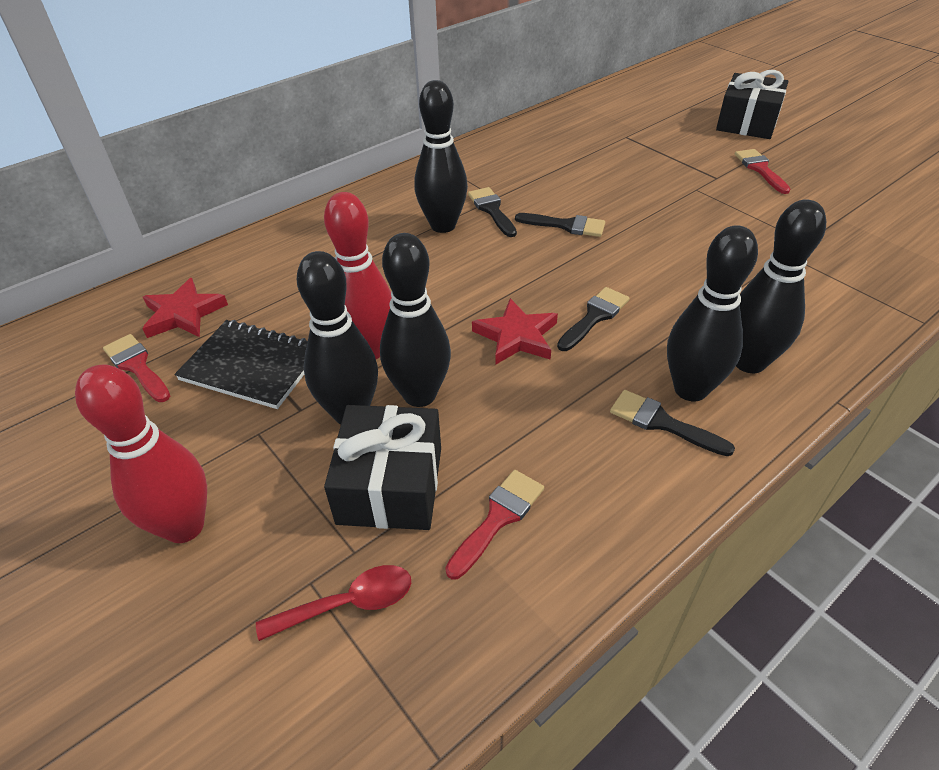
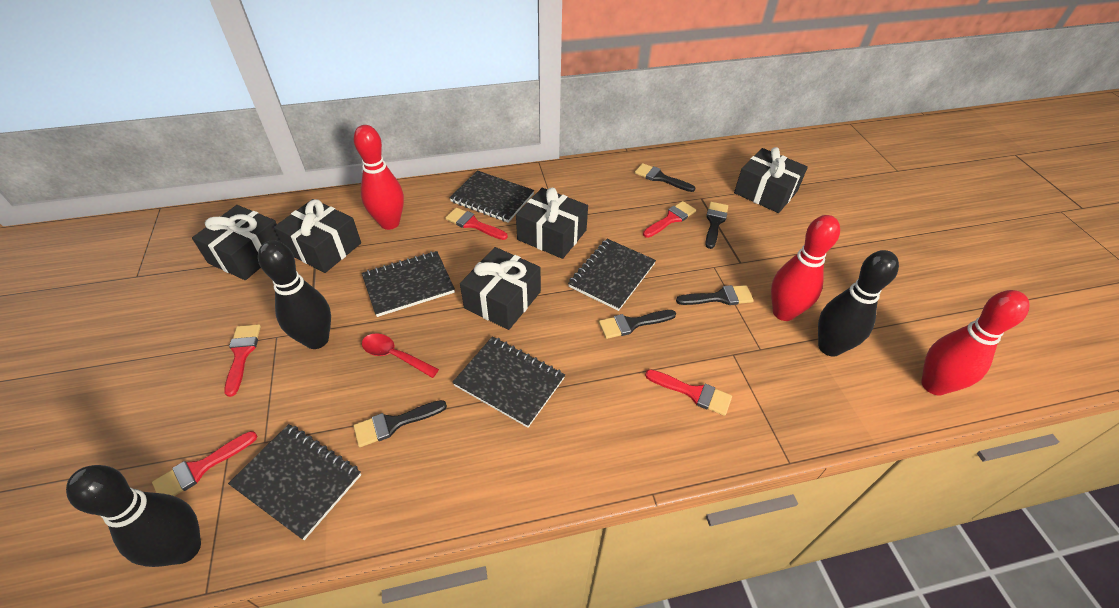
black bowling pin: 5 -> 3
black brush: 4 -> 5
black gift: 2 -> 5
black notebook: 1 -> 5
red bowling pin: 2 -> 3
red brush: 3 -> 5
red star: 2 -> 0

